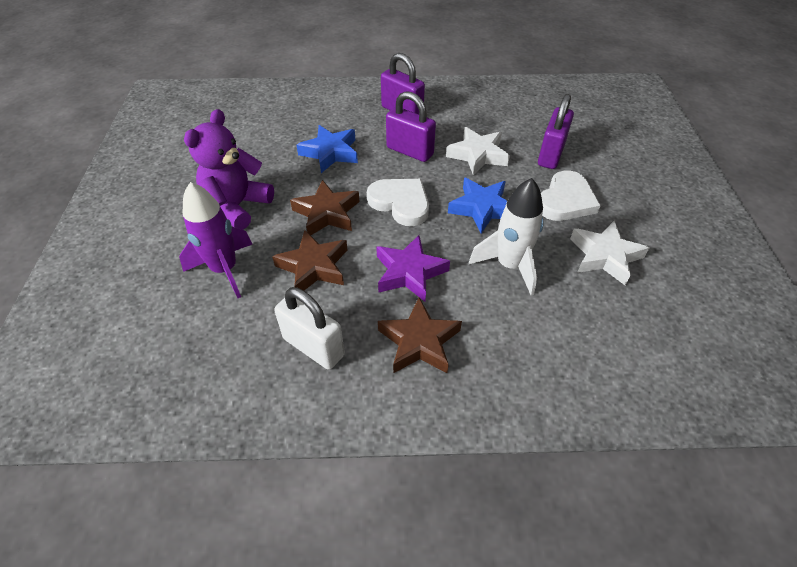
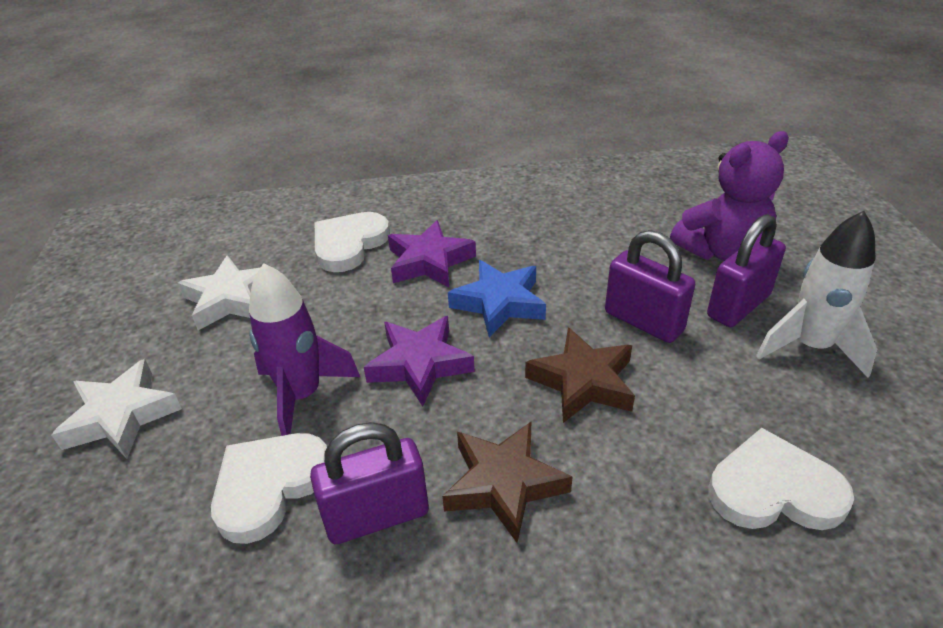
blue star: 2 -> 1
brown star: 3 -> 2
purple star: 1 -> 2
white heart: 2 -> 3
white padlock: 1 -> 0

